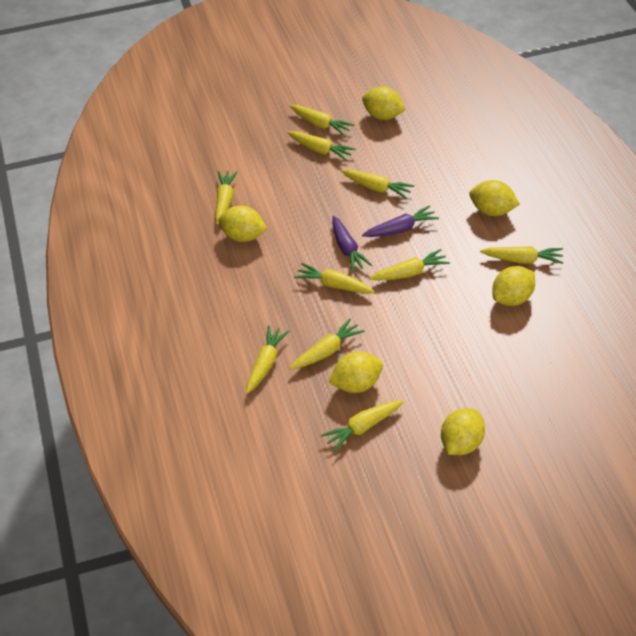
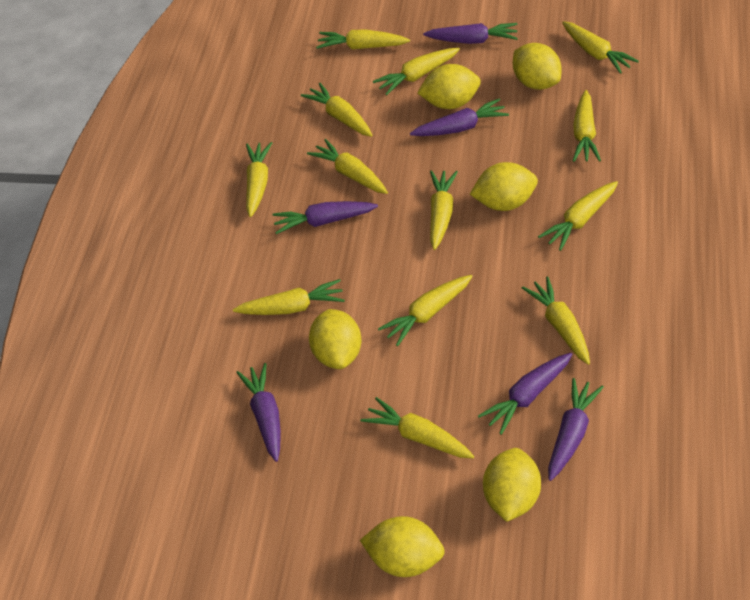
purple carrot: 2 -> 6
yellow carrot: 10 -> 13

